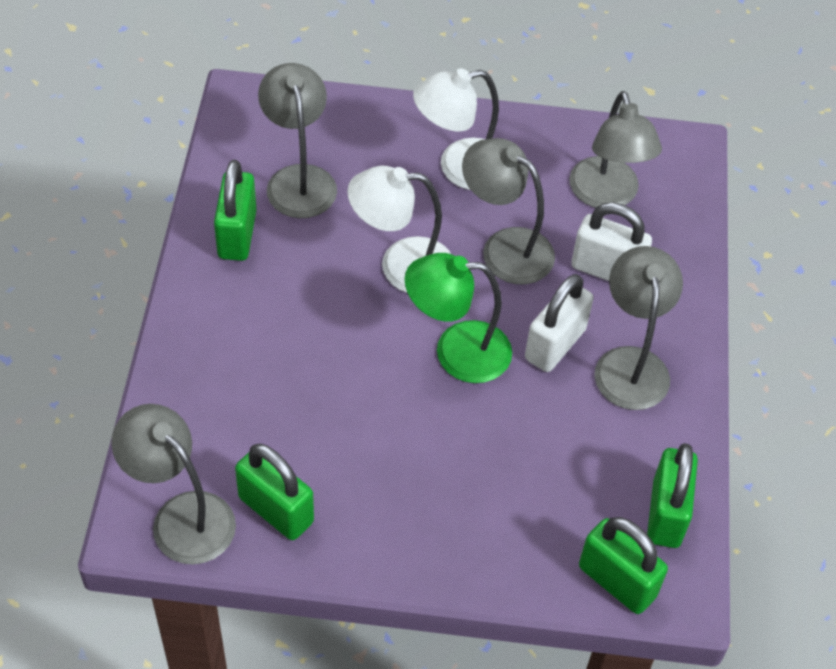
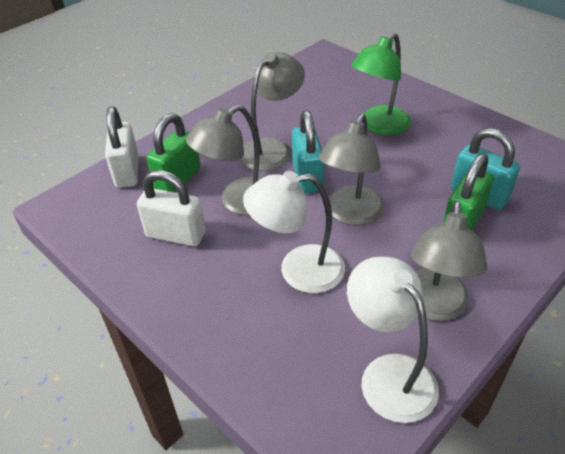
green padlock: 4 -> 2
grey lamp: 5 -> 4
turquoise padlock: 0 -> 2

